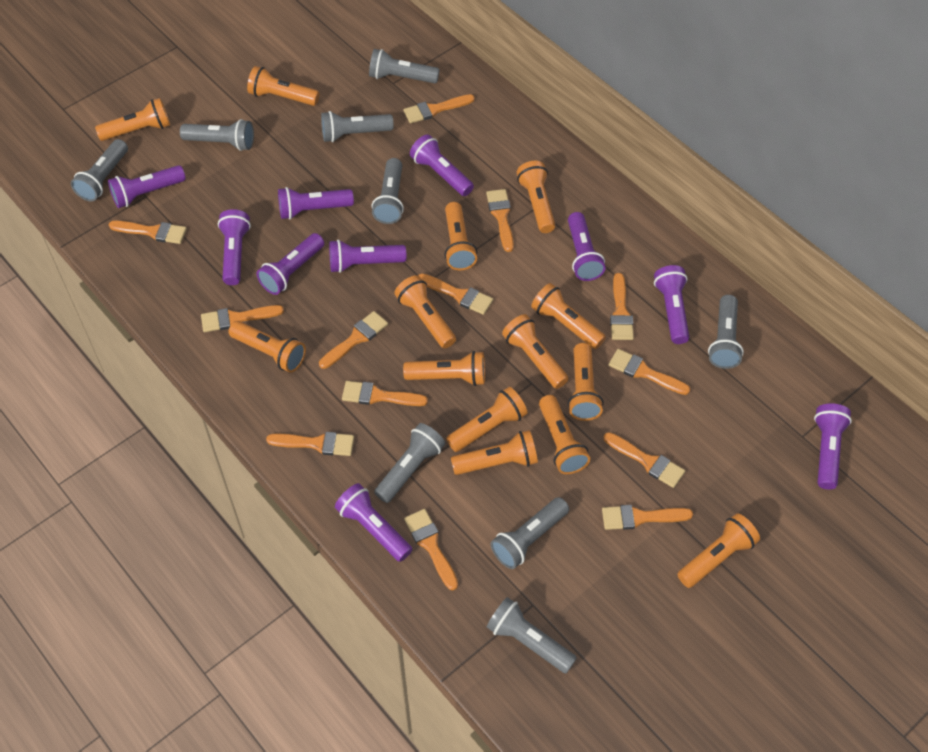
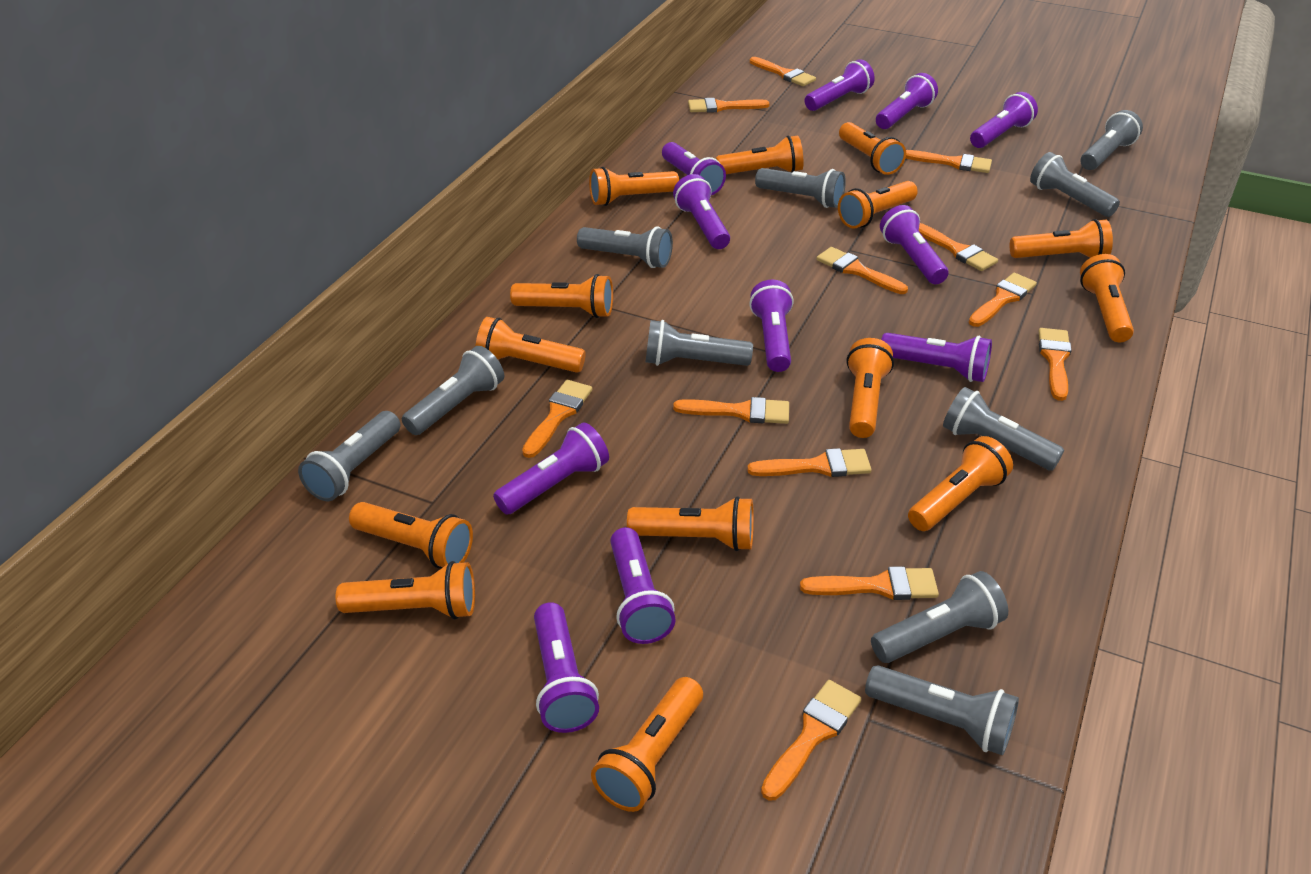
grey flashlight: 9 -> 10
orange brush: 13 -> 12
purple flashlight: 10 -> 11

